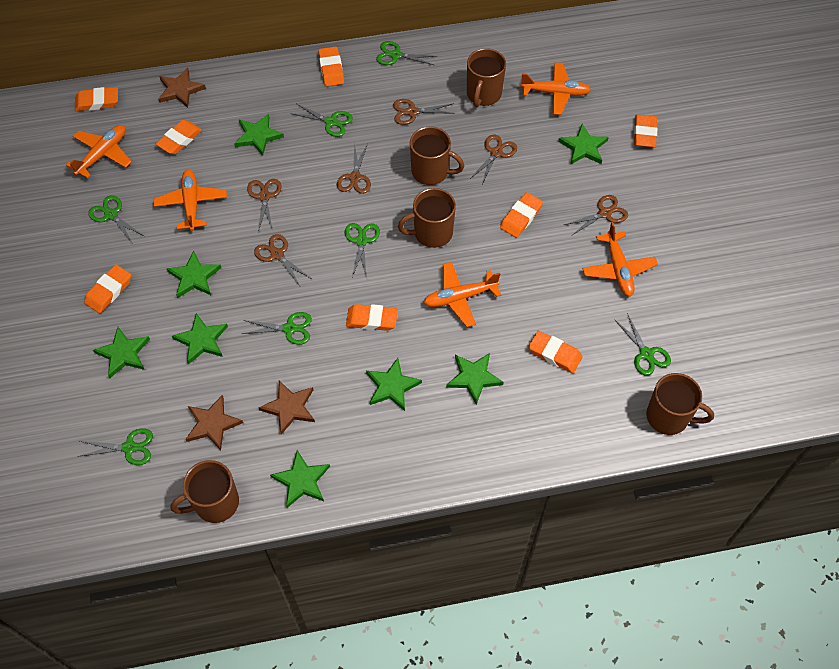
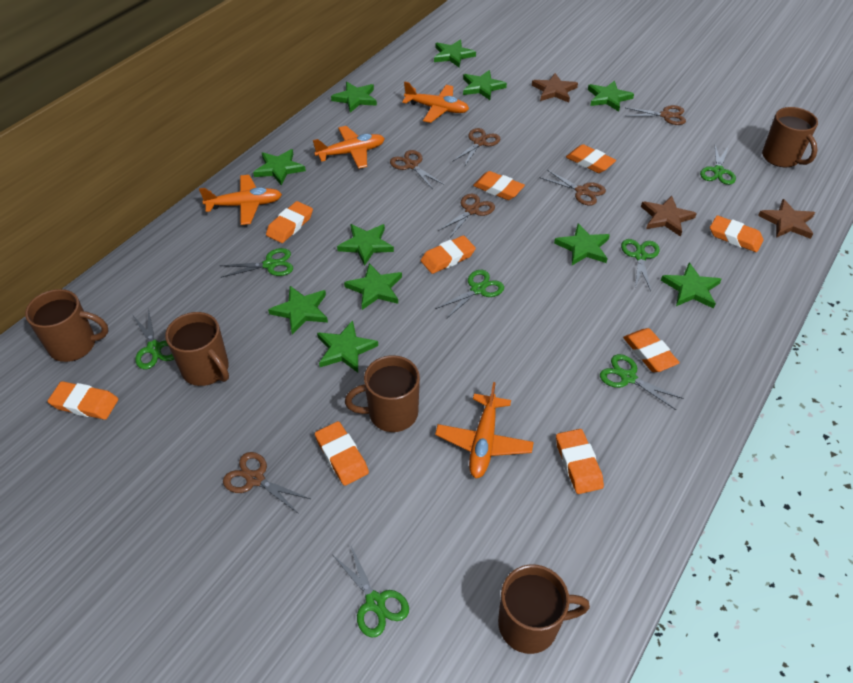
green star: 8 -> 11
orange eraser: 8 -> 9
orange plane: 5 -> 4

